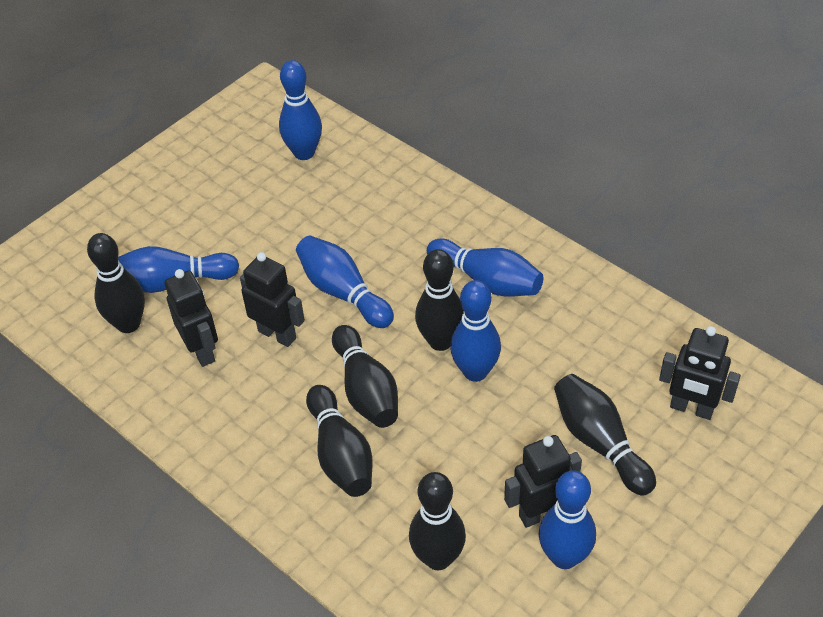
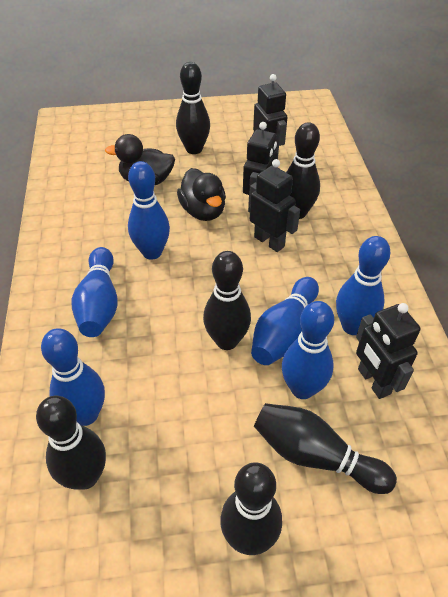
black duck: 0 -> 2

